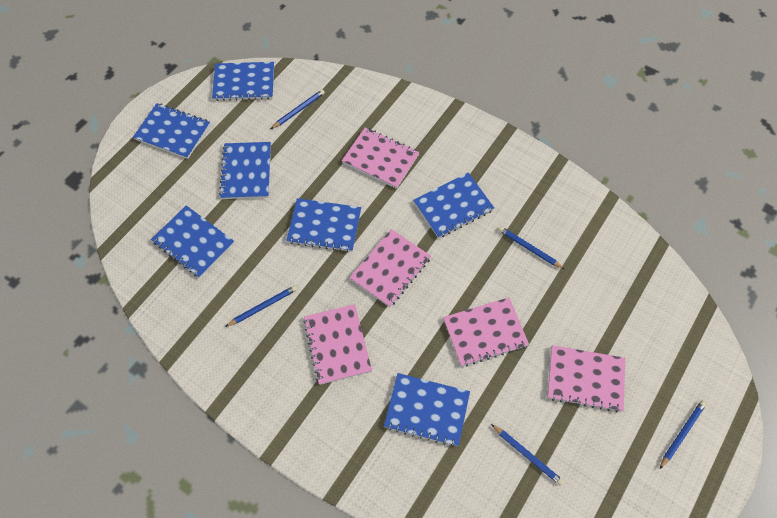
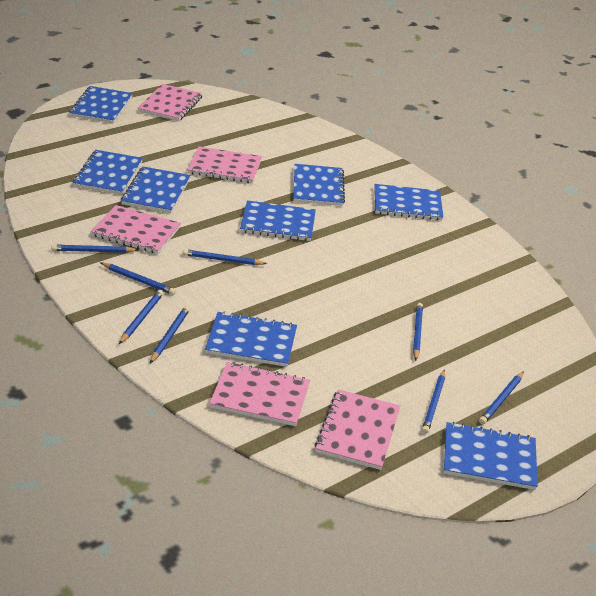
blue notebook: 7 -> 8
blue pencil: 5 -> 8

